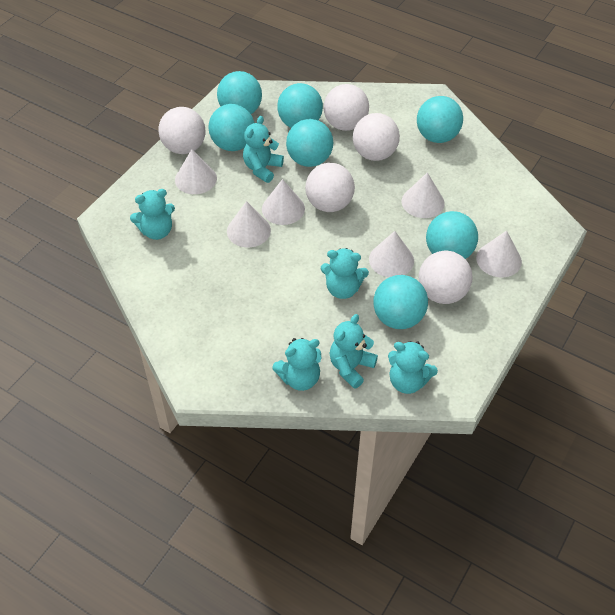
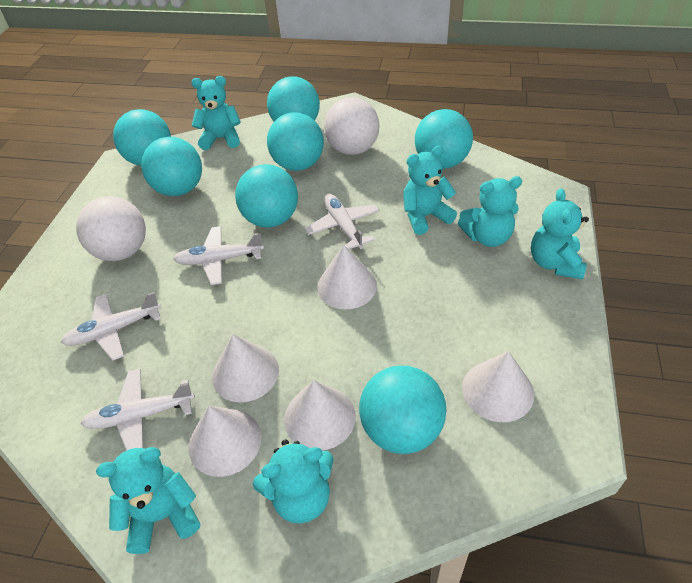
white ball: 5 -> 2
white cone: 6 -> 5
white plane: 0 -> 4

